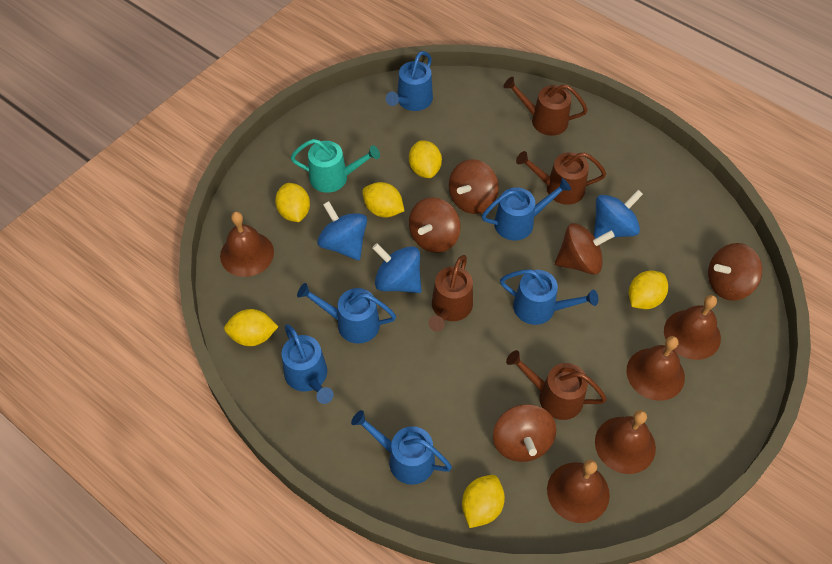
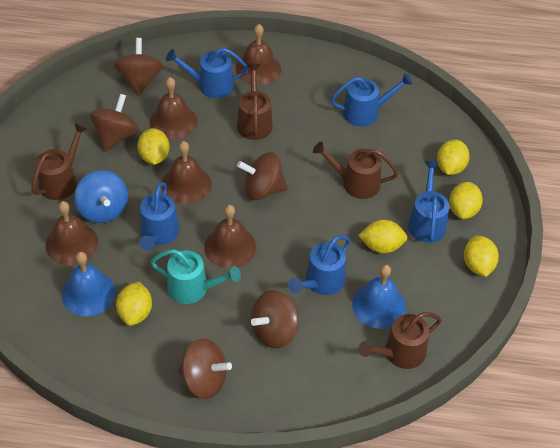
blue bell: 0 -> 2
blue spinning top: 3 -> 1
blue watering can: 6 -> 5

